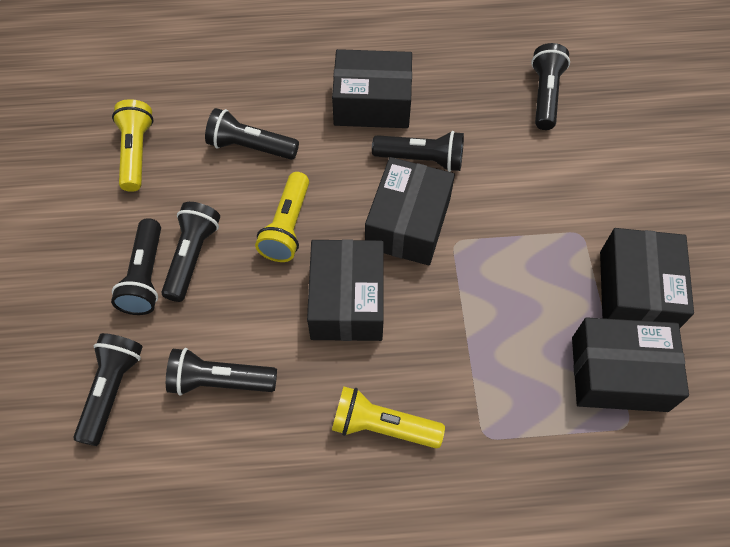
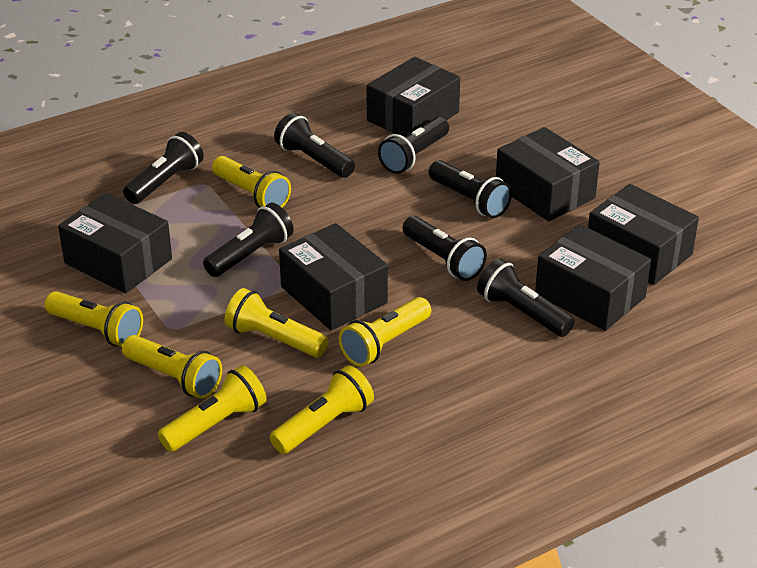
black box: 5 -> 6
yellow flashlight: 3 -> 7

